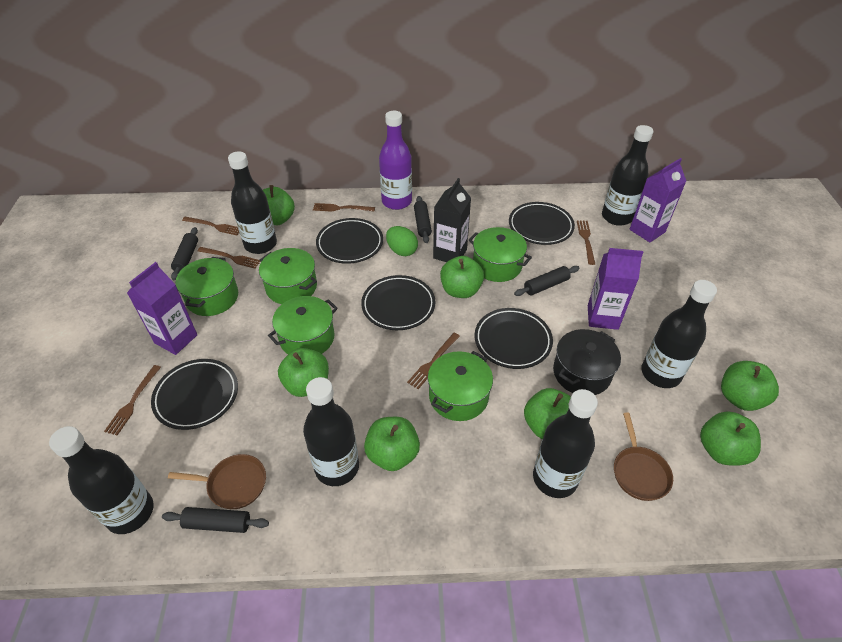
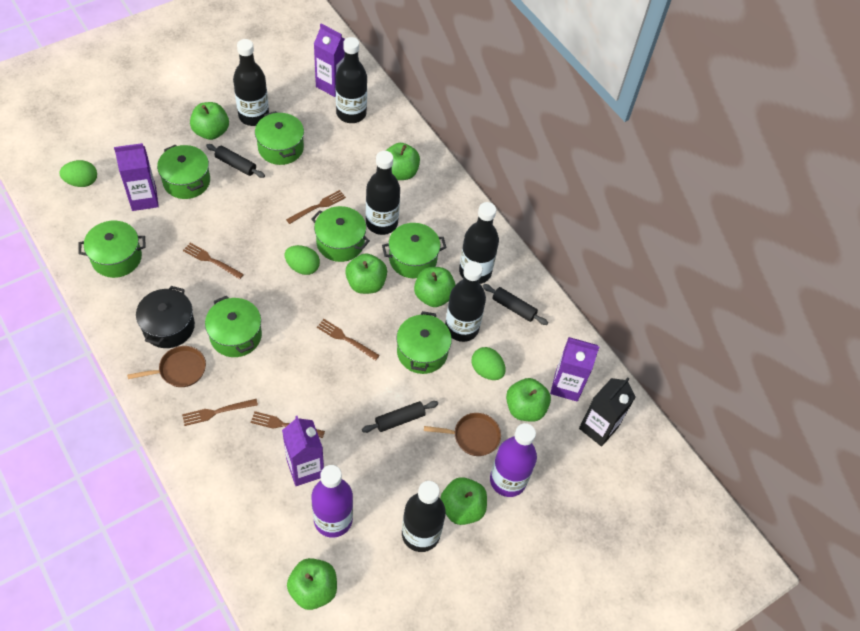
black plate: 5 -> 0
black rolling pin: 4 -> 3
brown fork: 6 -> 5
green egg: 1 -> 3
green pot: 5 -> 7
purple bottle: 1 -> 2
purple carton: 3 -> 4

